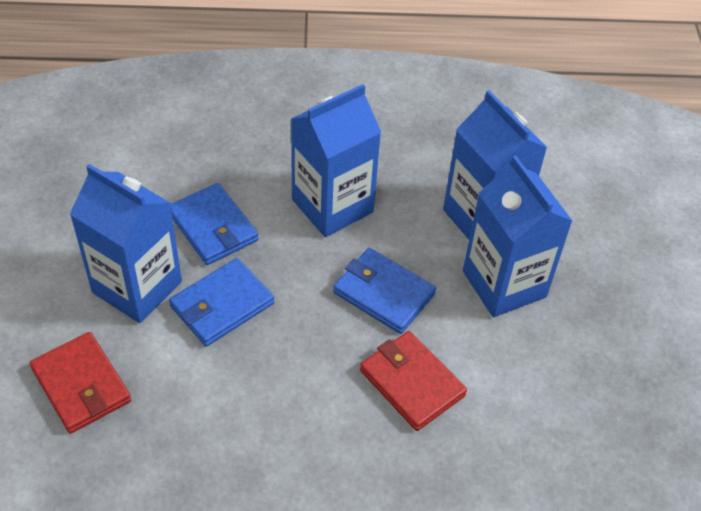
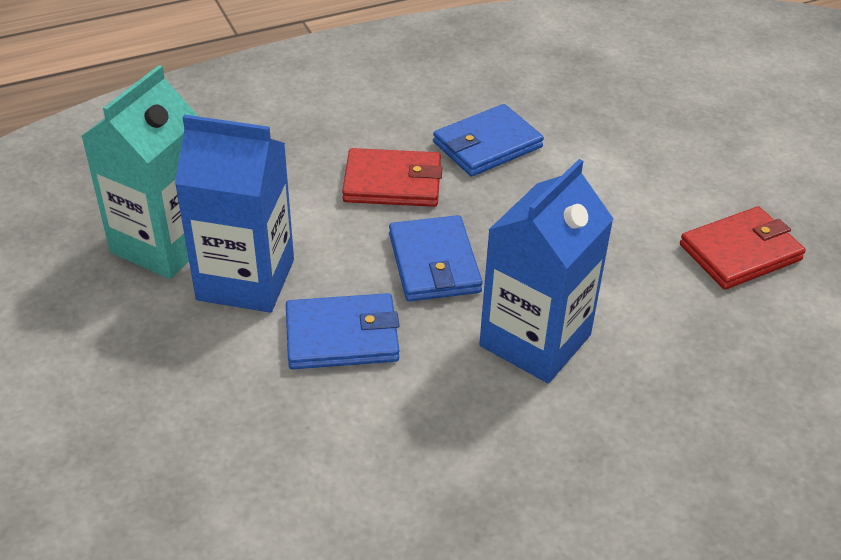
blue carton: 4 -> 2
turquoise carton: 0 -> 1

